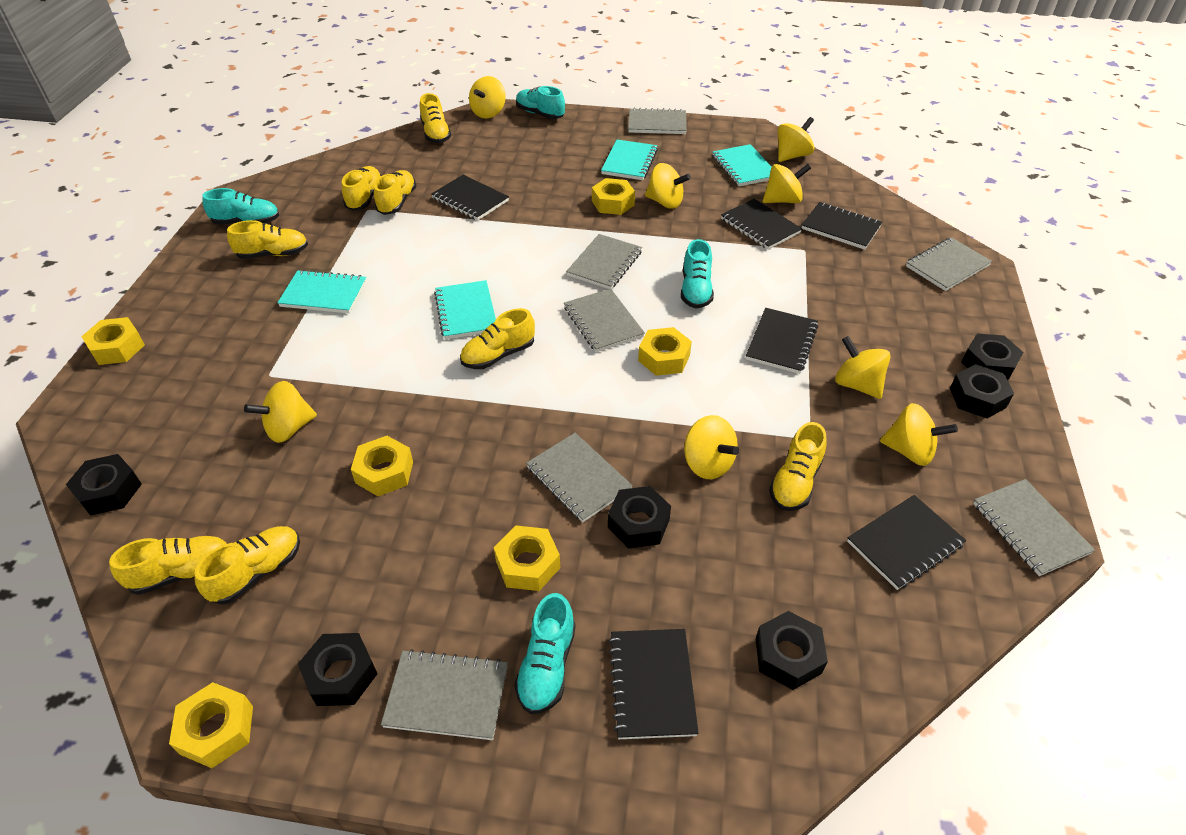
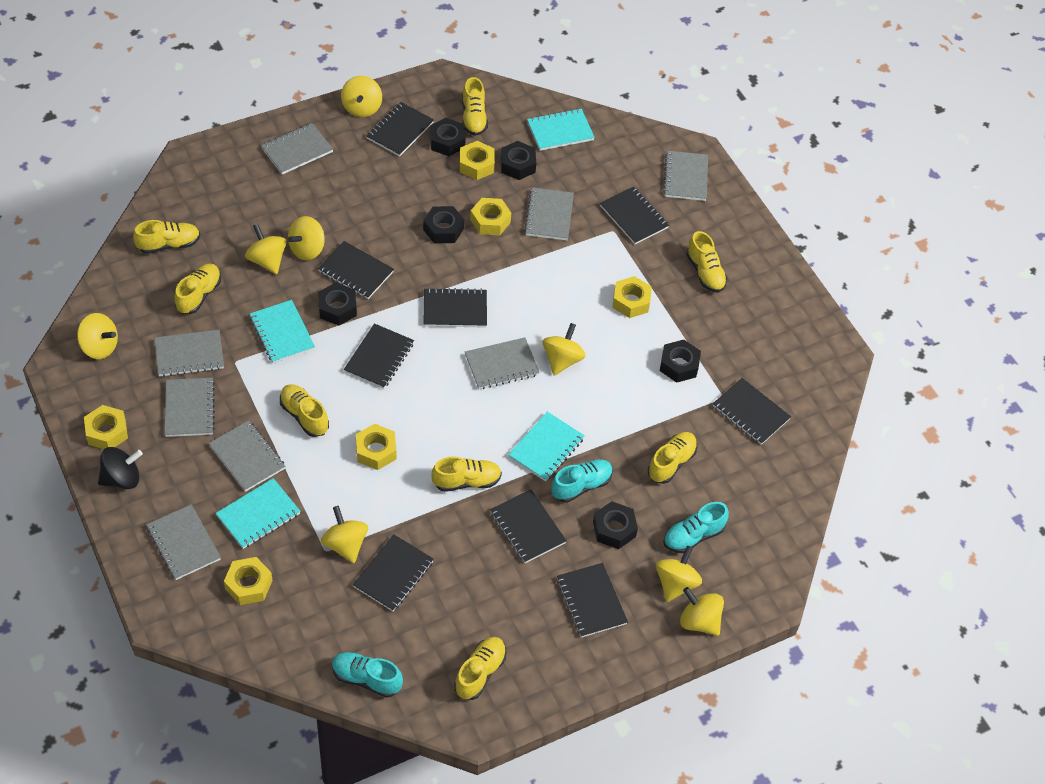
black notebook: 6 -> 9
black spinning top: 0 -> 1
grey notebook: 7 -> 8
turquoise shoe: 4 -> 3

